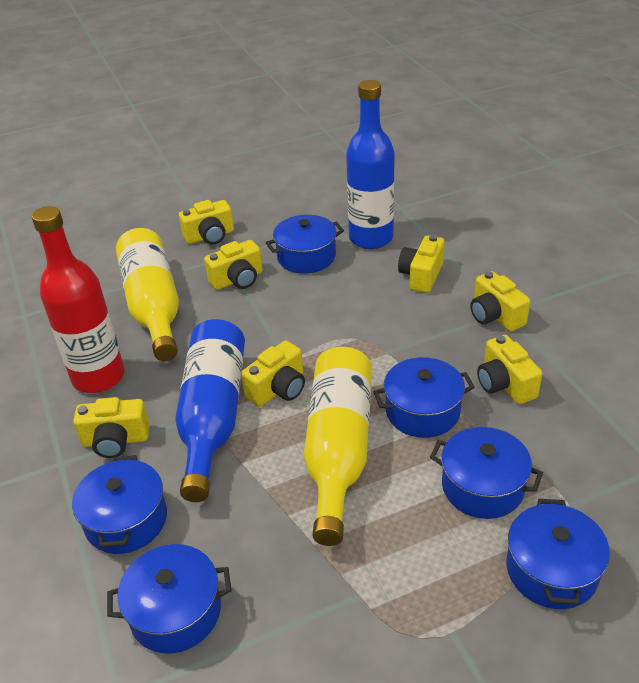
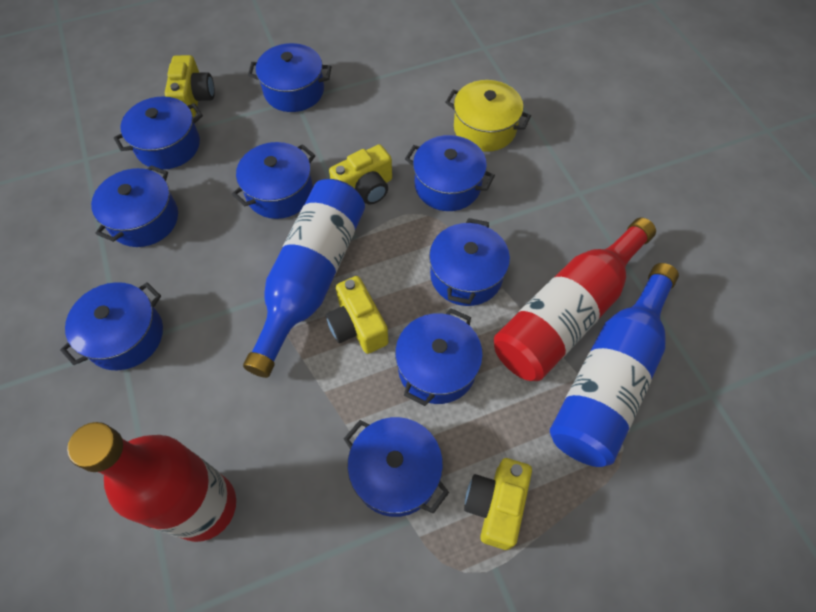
blue pot: 6 -> 9
red bottle: 1 -> 2
yellow bottle: 2 -> 0
yellow camera: 7 -> 4
yellow pot: 0 -> 1

